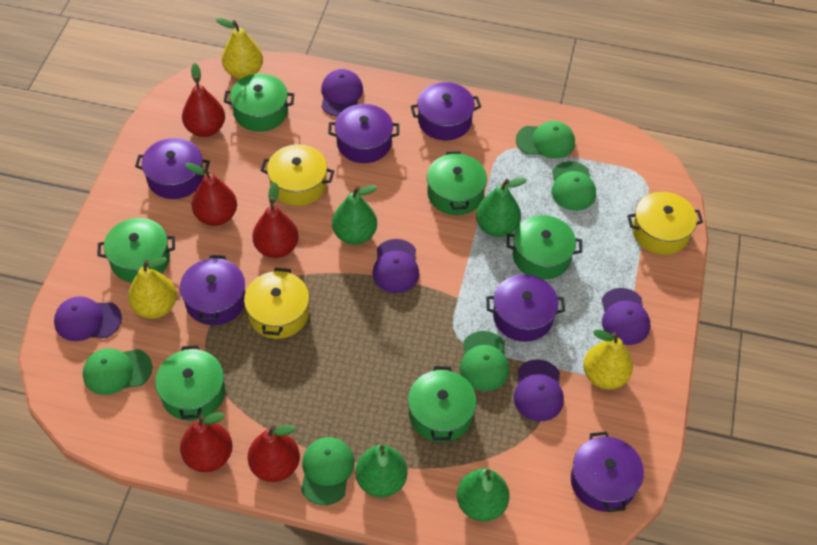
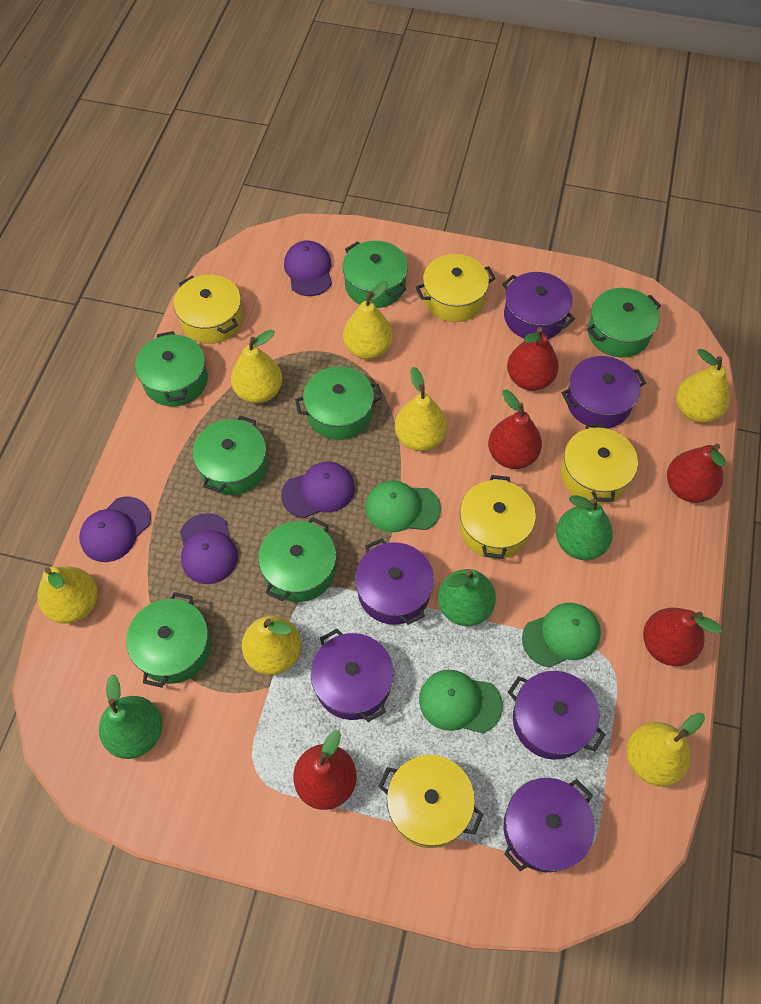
green cap: 5 -> 3
green pear: 4 -> 3
green pot: 6 -> 7
purple cap: 5 -> 4
yellow pear: 3 -> 7
yellow pot: 3 -> 5

